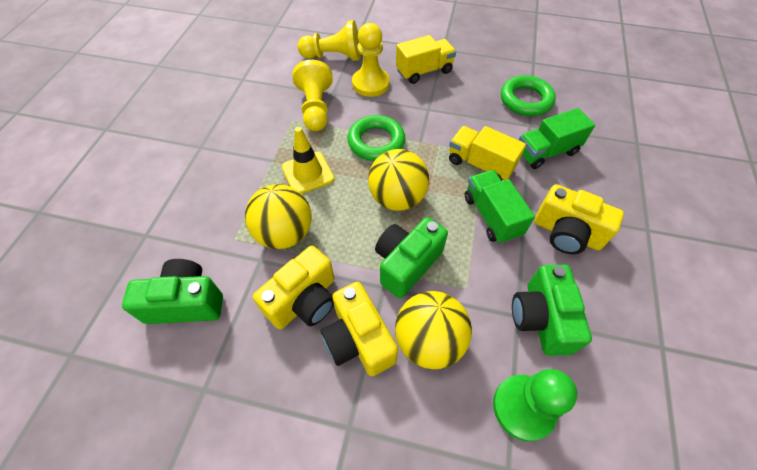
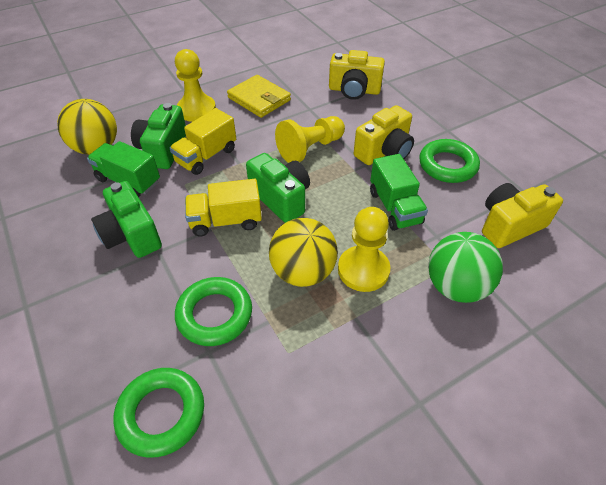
green ball: 0 -> 1
green pawn: 1 -> 0
green ring: 2 -> 3
yellow ball: 3 -> 2
yellow traffic cone: 1 -> 0
yellow wallet: 0 -> 1

